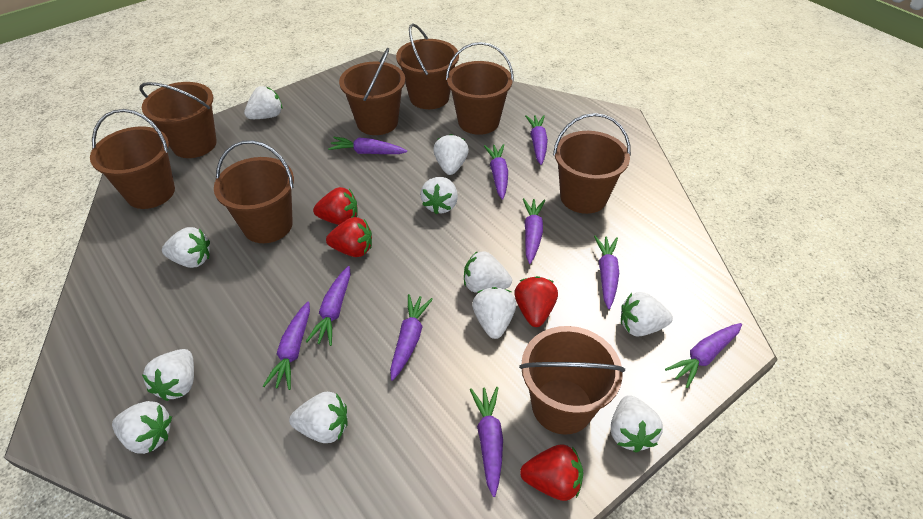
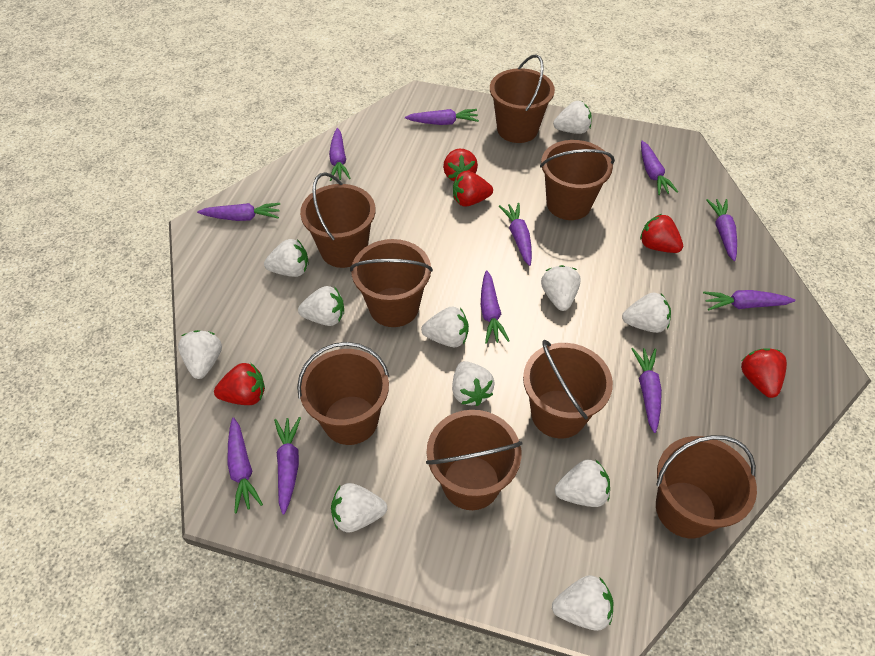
purple carrot: 10 -> 11
red strawberry: 4 -> 5

